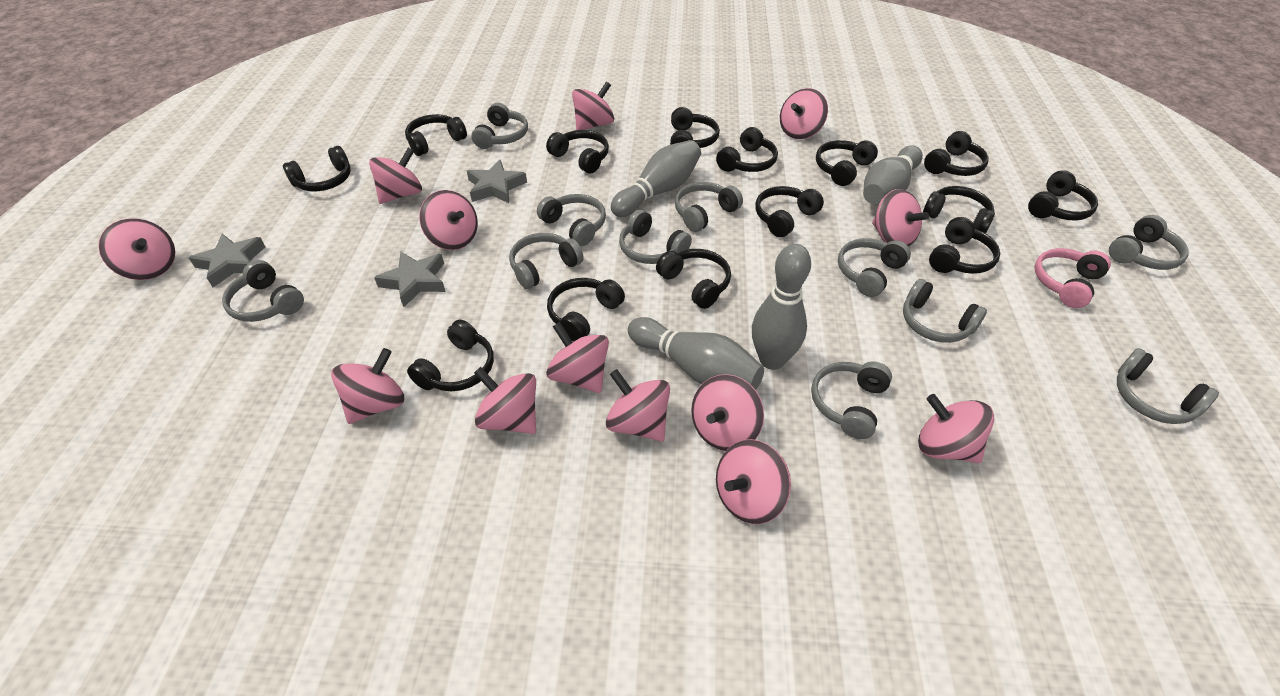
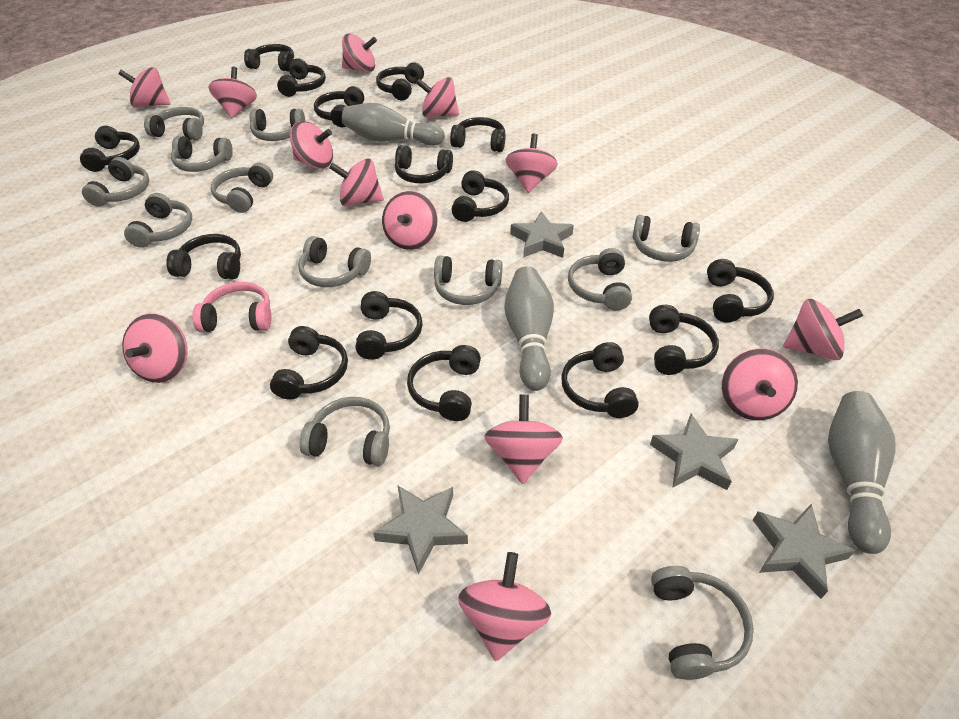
black headphones: 14 -> 15
grey bowling pin: 4 -> 3
grey headphones: 11 -> 12
grey star: 3 -> 4

